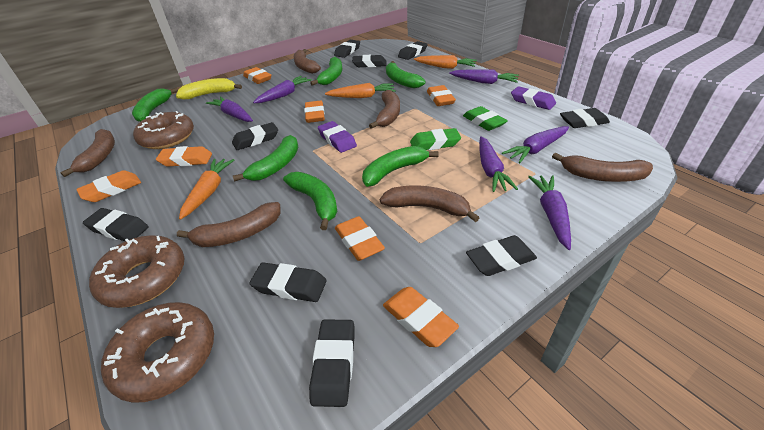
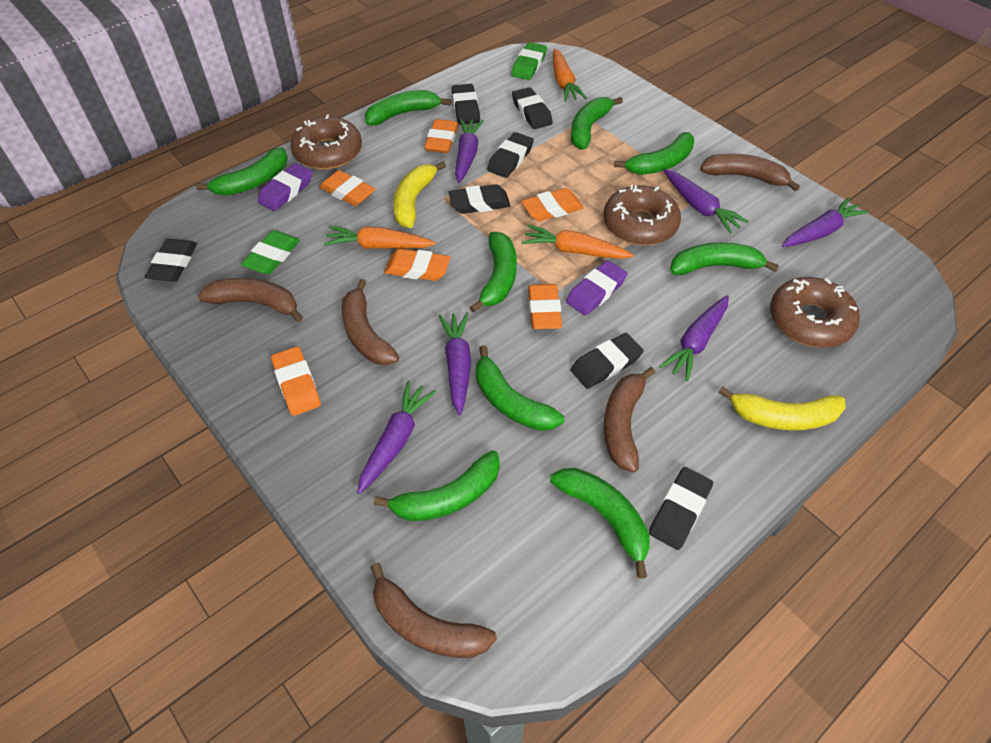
black eraser: 9 -> 7
brown banana: 6 -> 5
green banana: 6 -> 9
orange eraser: 7 -> 6
yellow banana: 1 -> 2

